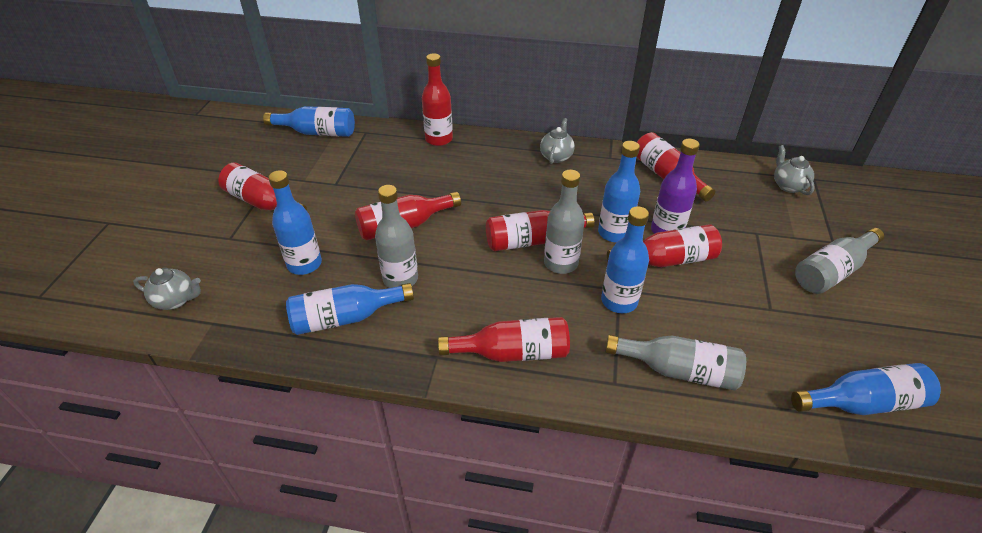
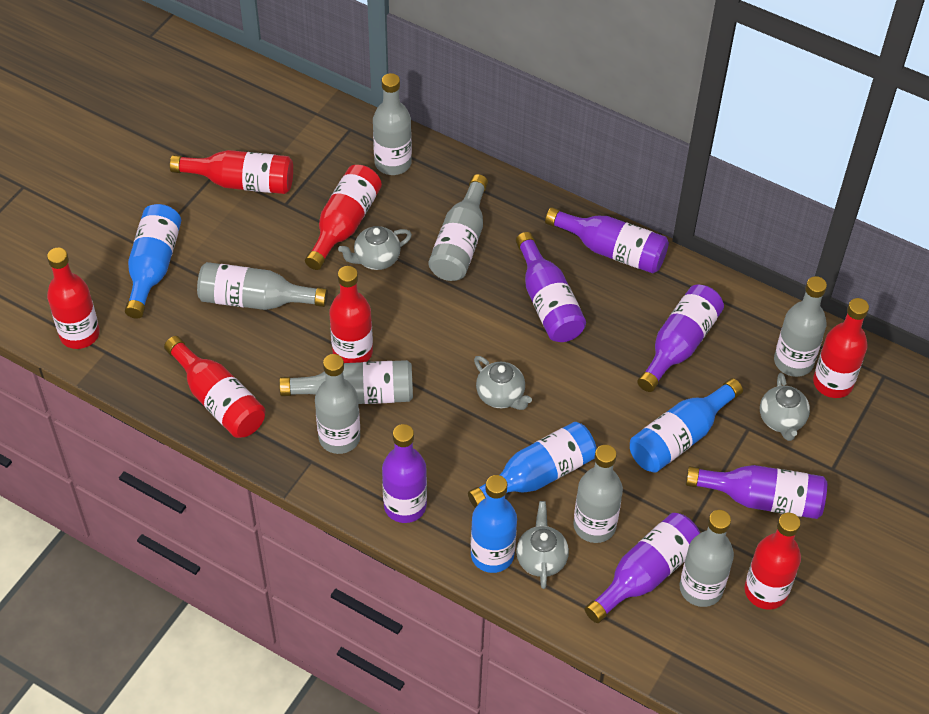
blue bottle: 6 -> 4
grey bottle: 4 -> 8
grey teapot: 3 -> 4
purple bottle: 1 -> 6

